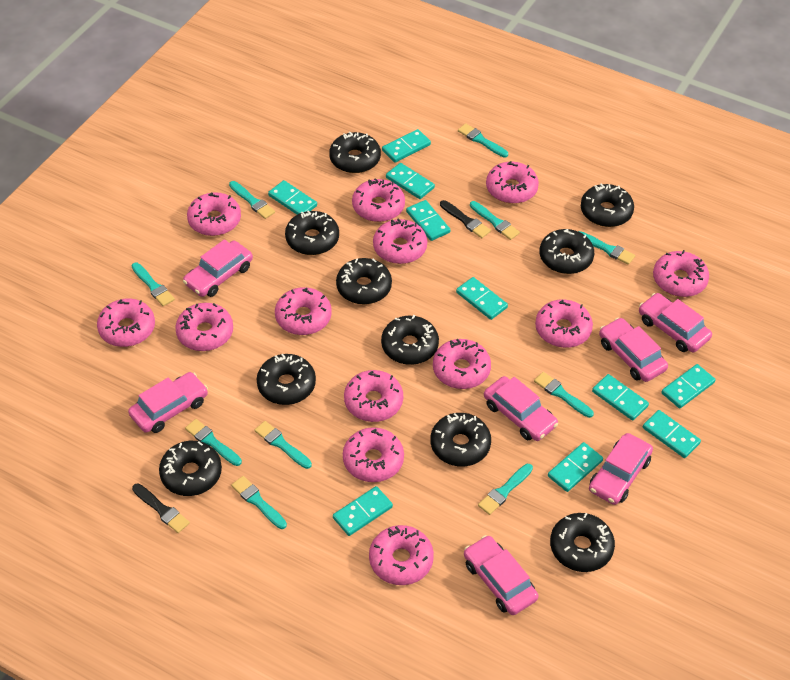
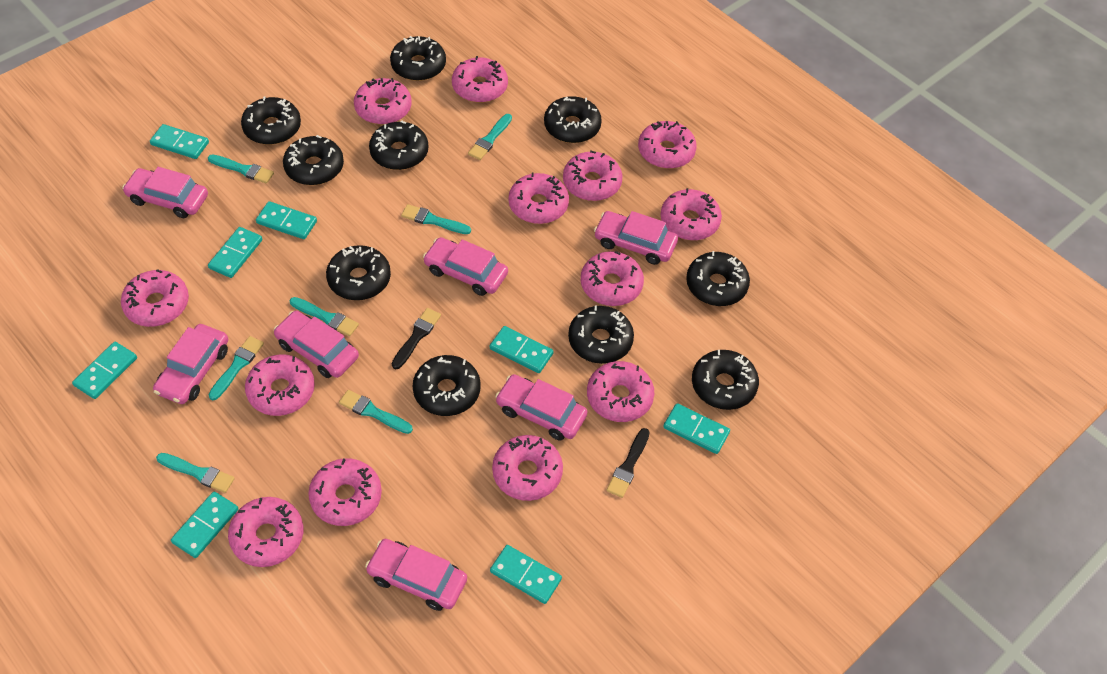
turquoise brush: 10 -> 7
turquoise domino: 10 -> 8

